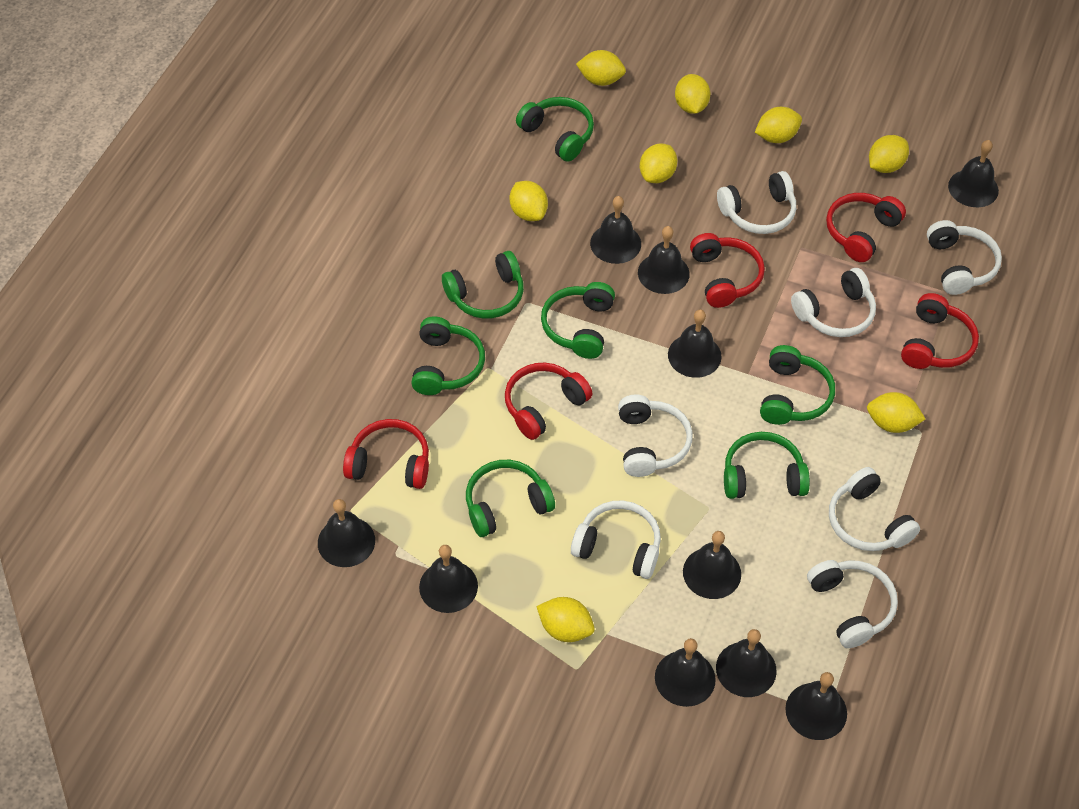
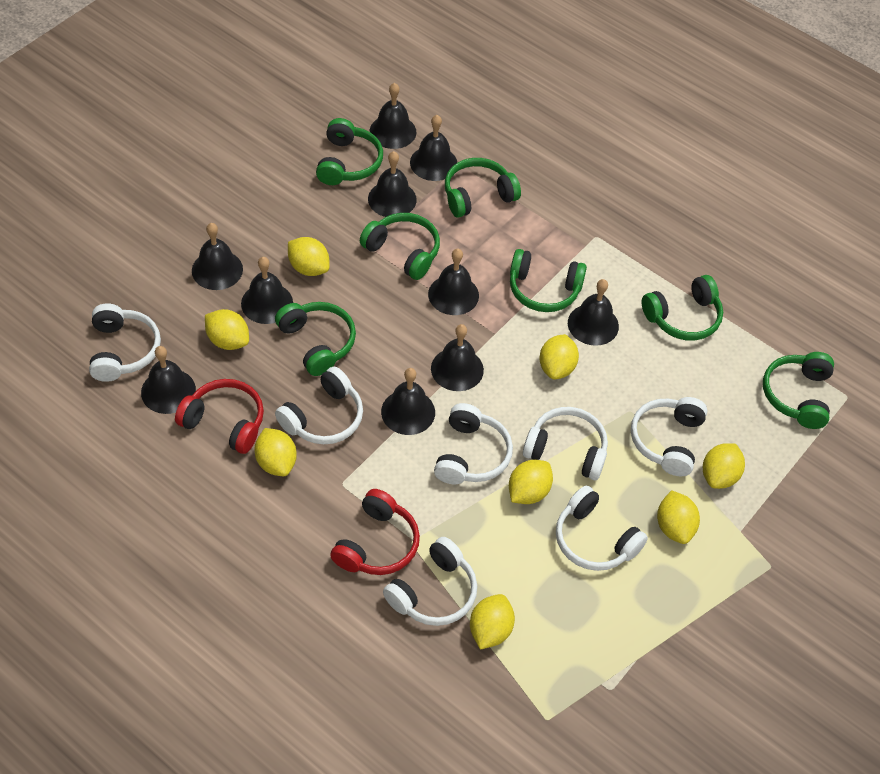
red headphones: 5 -> 2

